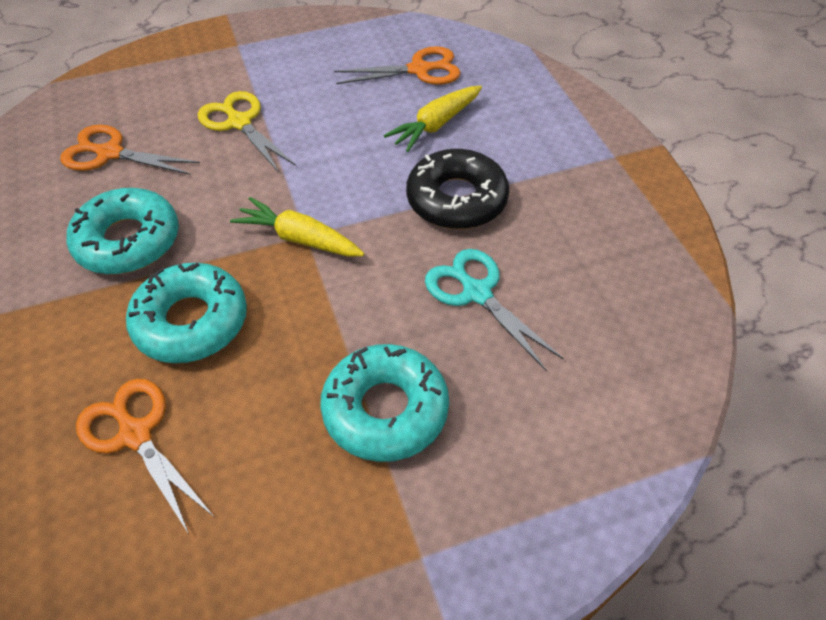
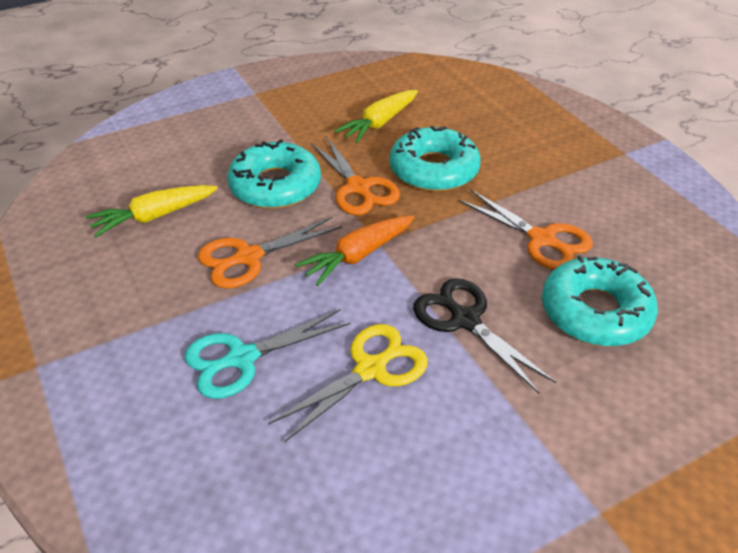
black donut: 1 -> 0
black scissors: 0 -> 1
orange carrot: 0 -> 1

